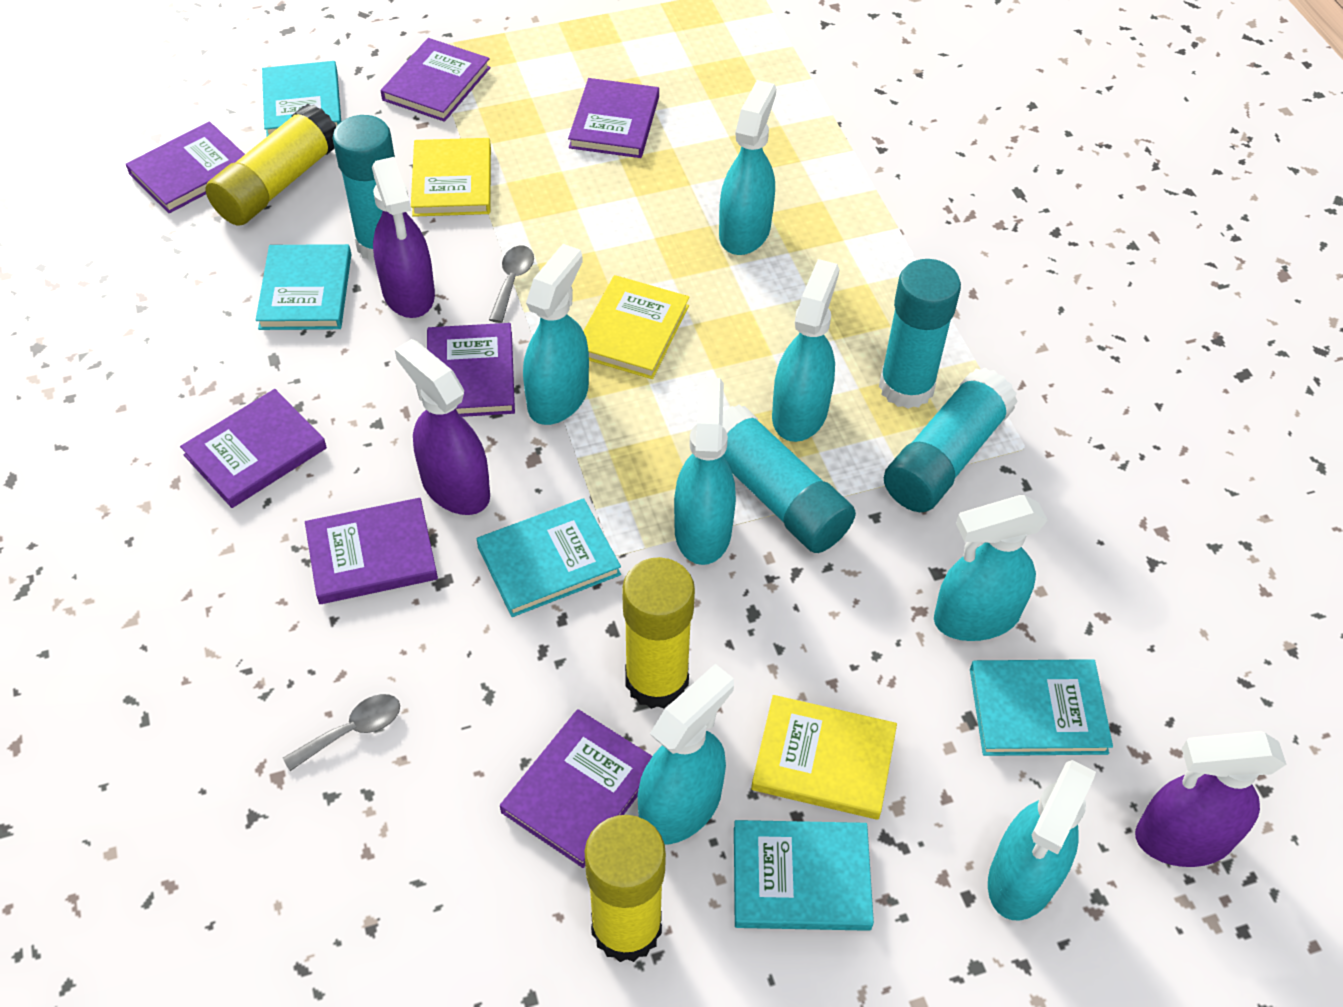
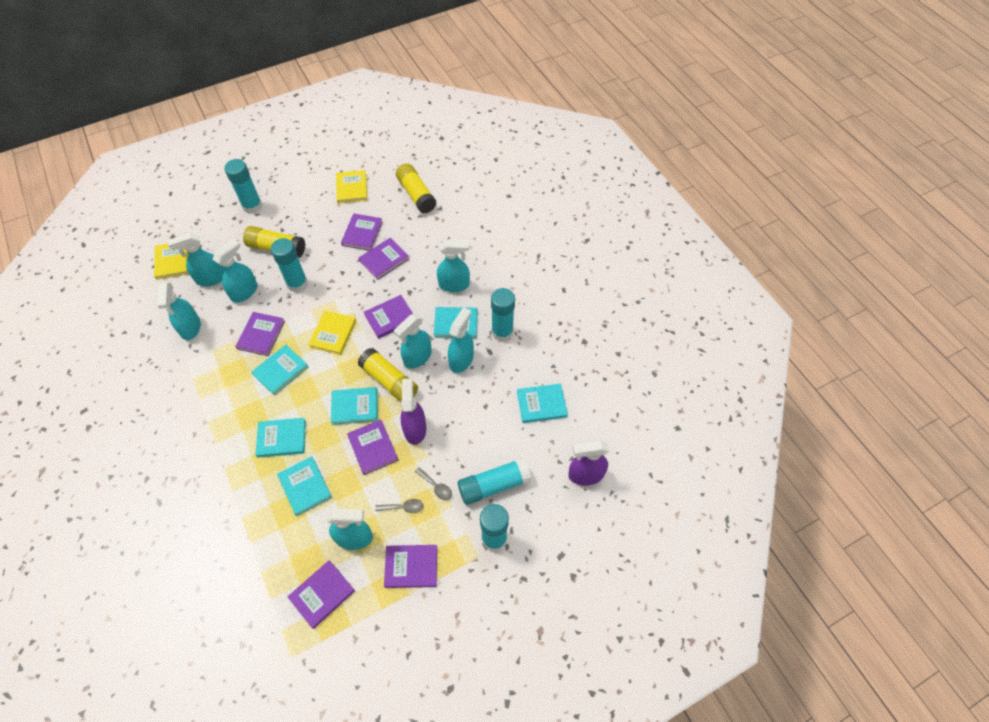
purple spray bottle: 3 -> 2
turquoise book: 5 -> 6
turquoise glue stick: 4 -> 5

